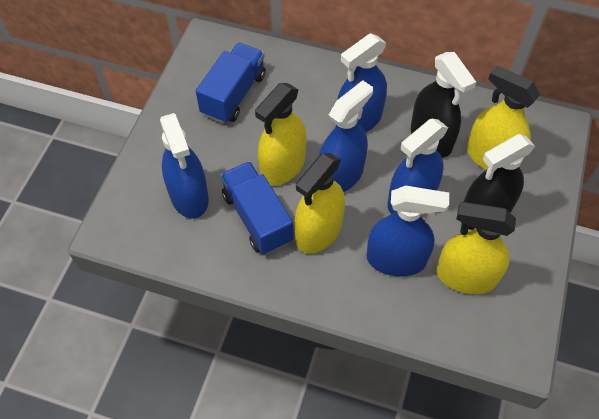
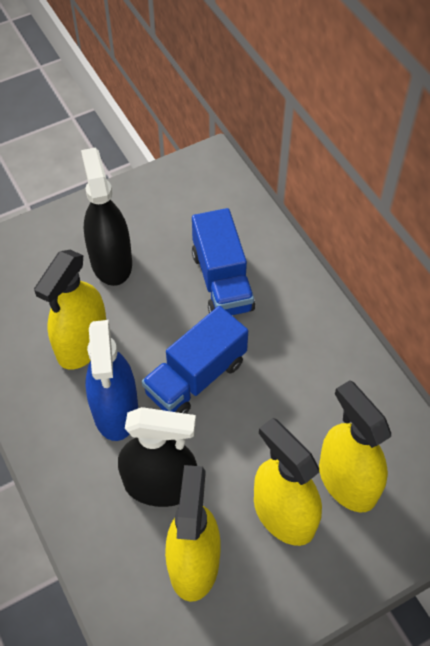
blue spray bottle: 5 -> 1

